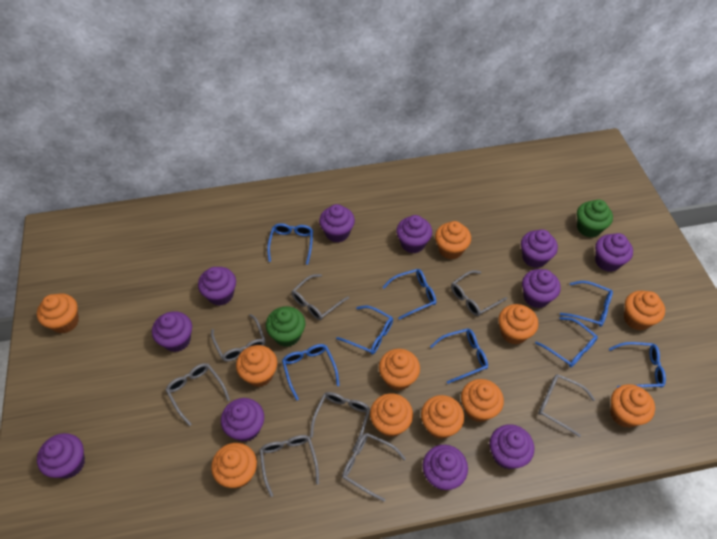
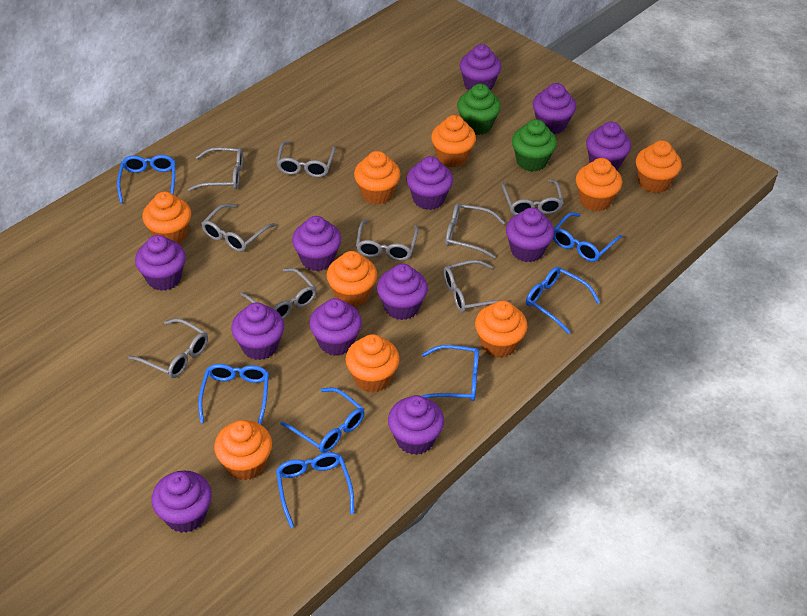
blue glasses: 8 -> 7
grey glasses: 8 -> 9
orange cupcake: 11 -> 9
purple cupcake: 11 -> 12

